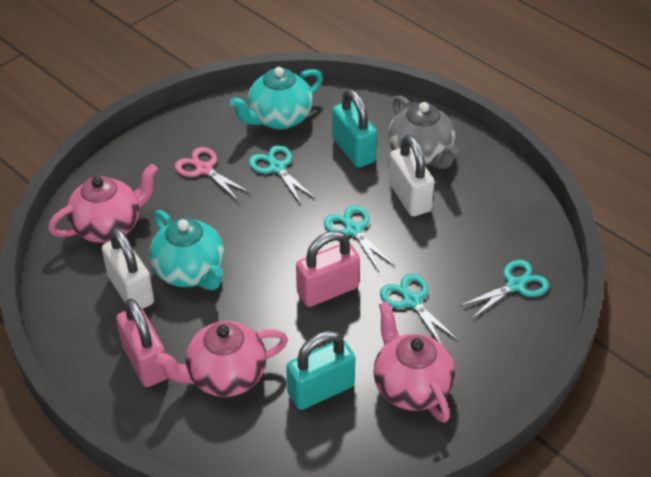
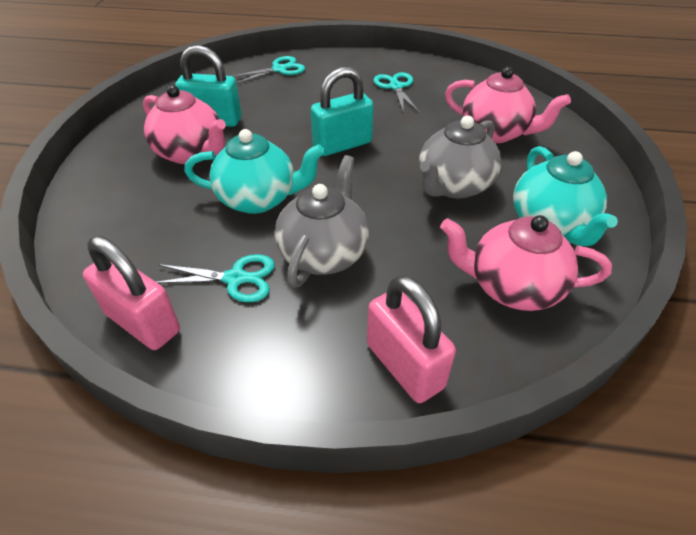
grey teapot: 1 -> 2
pink scissors: 1 -> 0
turquoise scissors: 4 -> 3
white padlock: 2 -> 0

